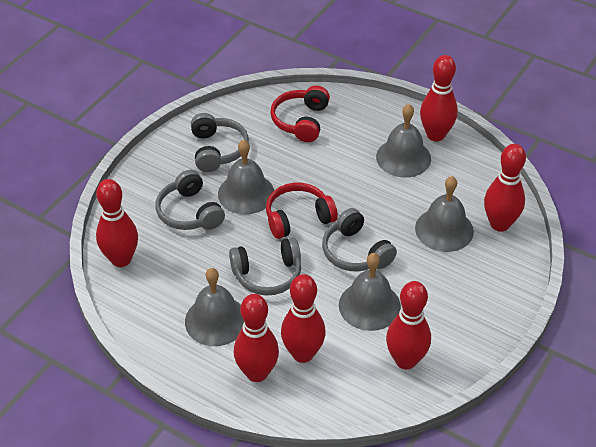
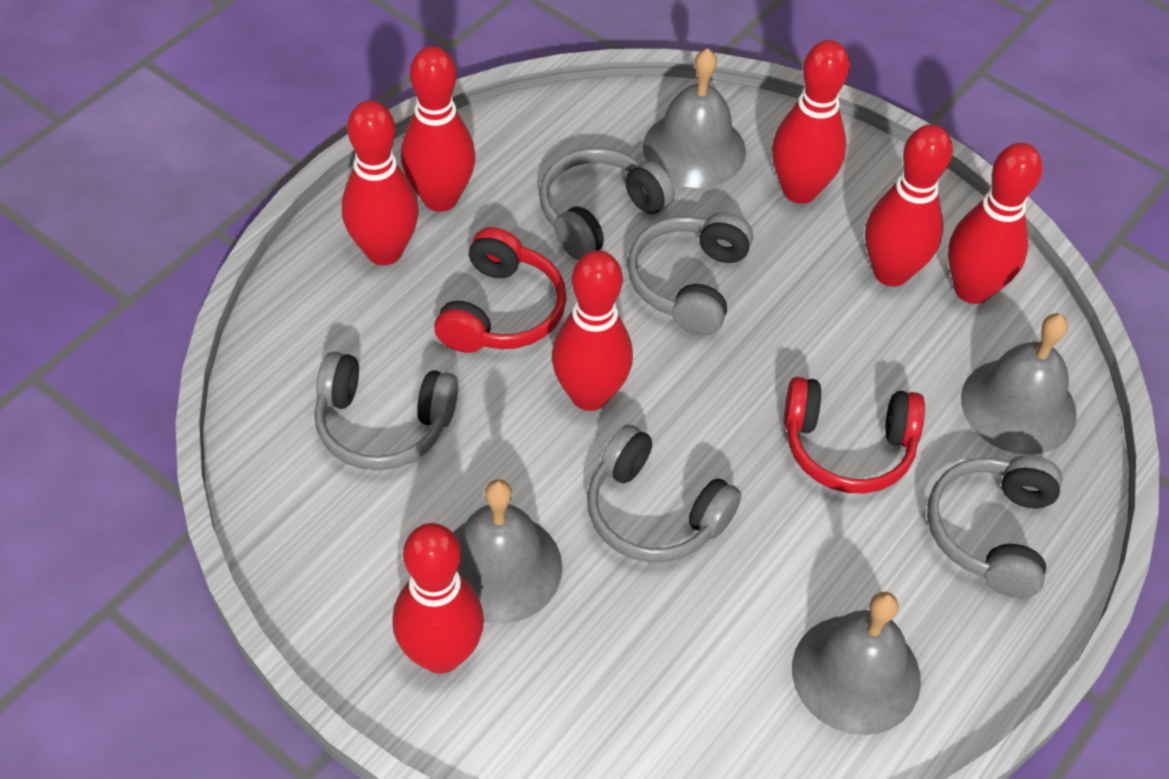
grey bell: 5 -> 4
grey headphones: 4 -> 5
red bowling pin: 6 -> 7

